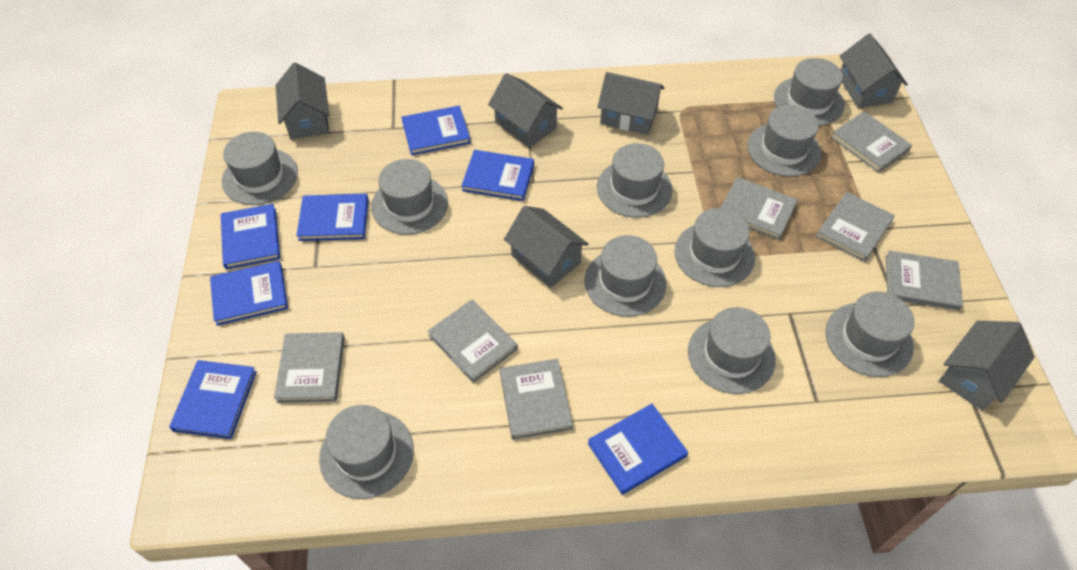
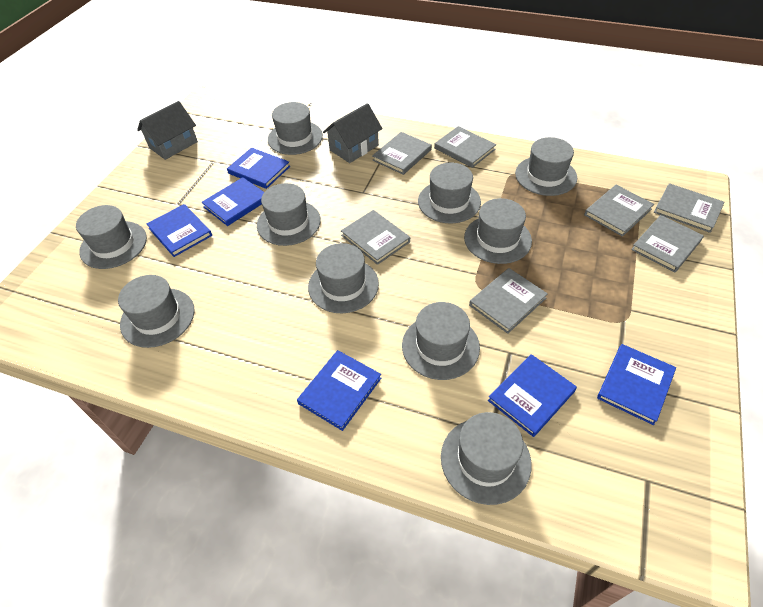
blue book: 7 -> 6
grey house: 6 -> 2

